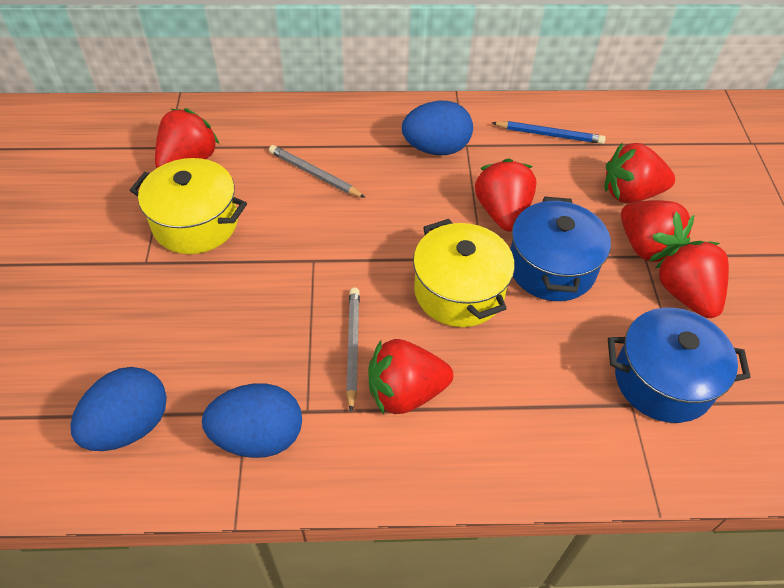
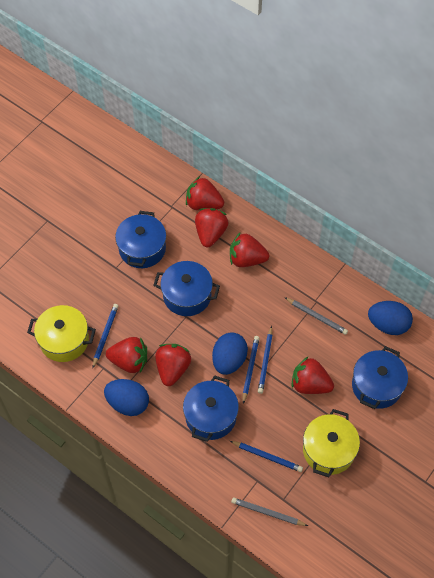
blue pencil: 1 -> 4
blue pot: 2 -> 4

